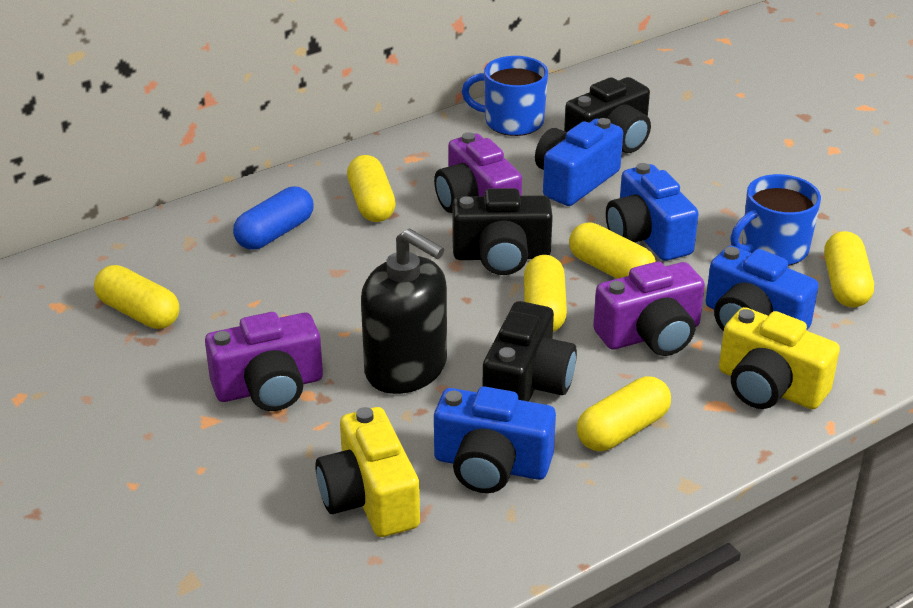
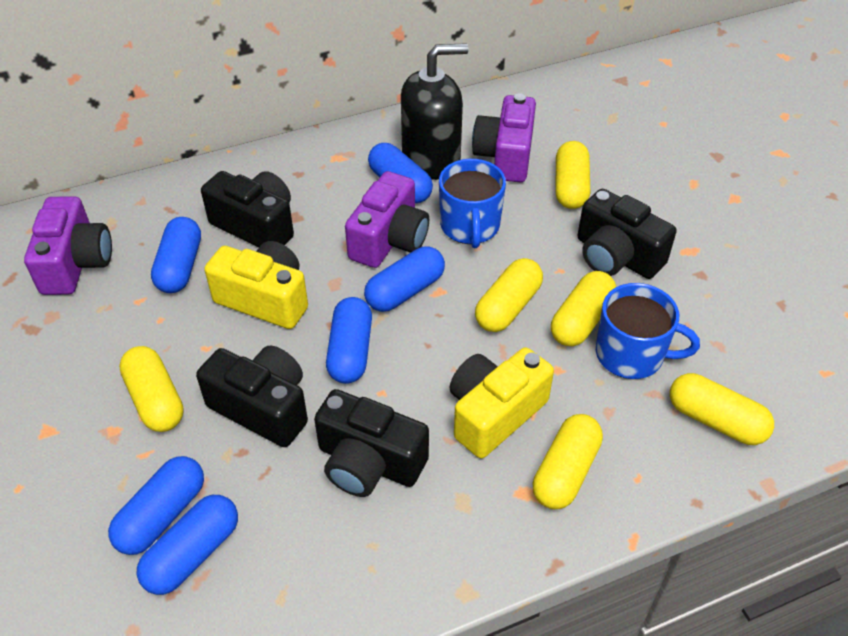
black camera: 3 -> 4
blue camera: 4 -> 0
blue capsule: 1 -> 6

